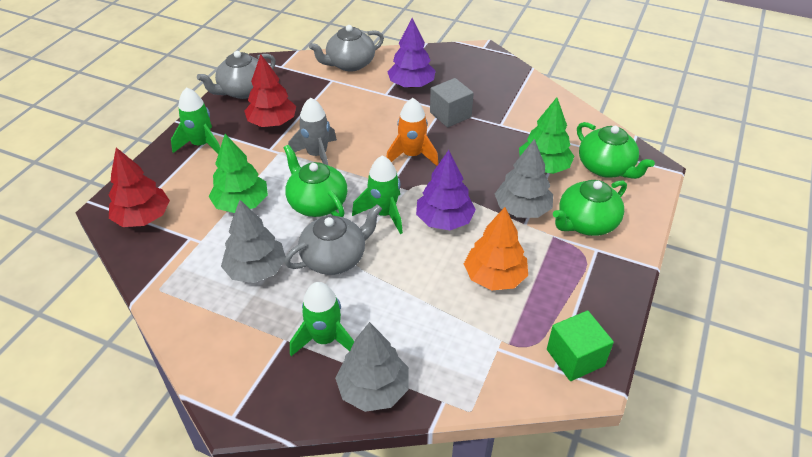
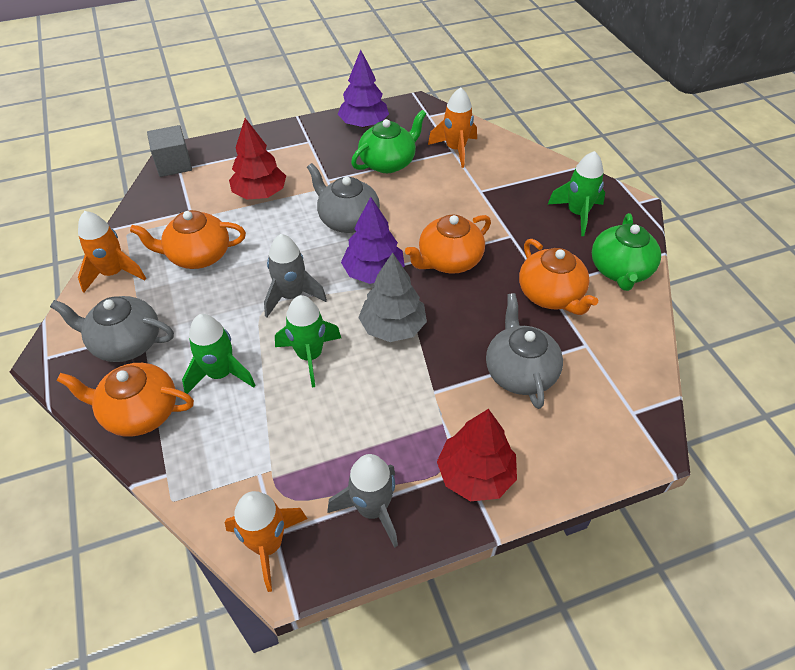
green cube: 1 -> 0
green teapot: 3 -> 2
green tree: 2 -> 0
grey rocket: 1 -> 2
grey tree: 3 -> 1
orange rocket: 1 -> 3
orange teapot: 0 -> 4
orange tree: 1 -> 0

